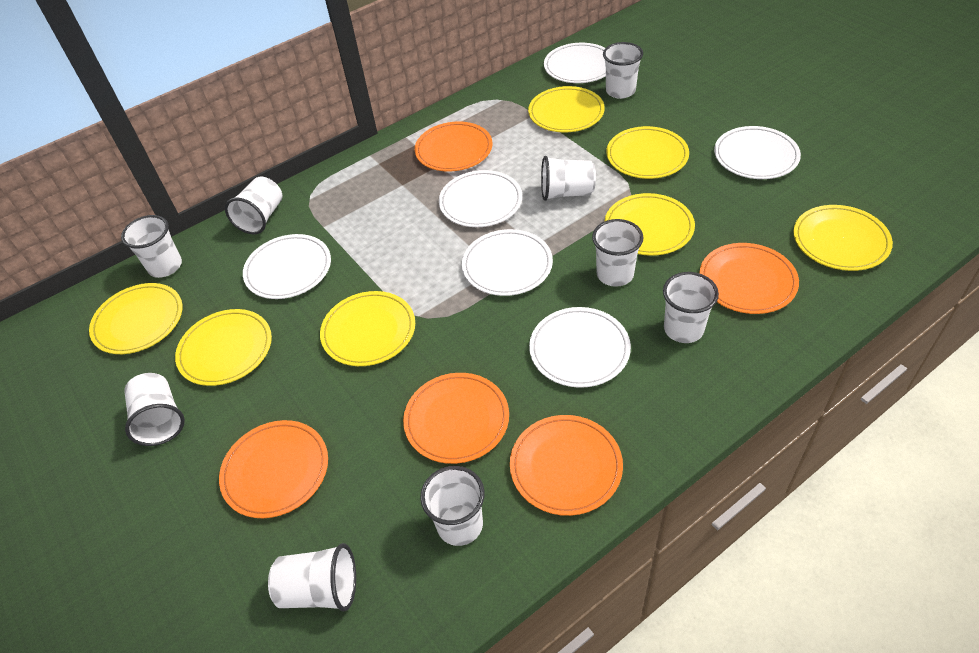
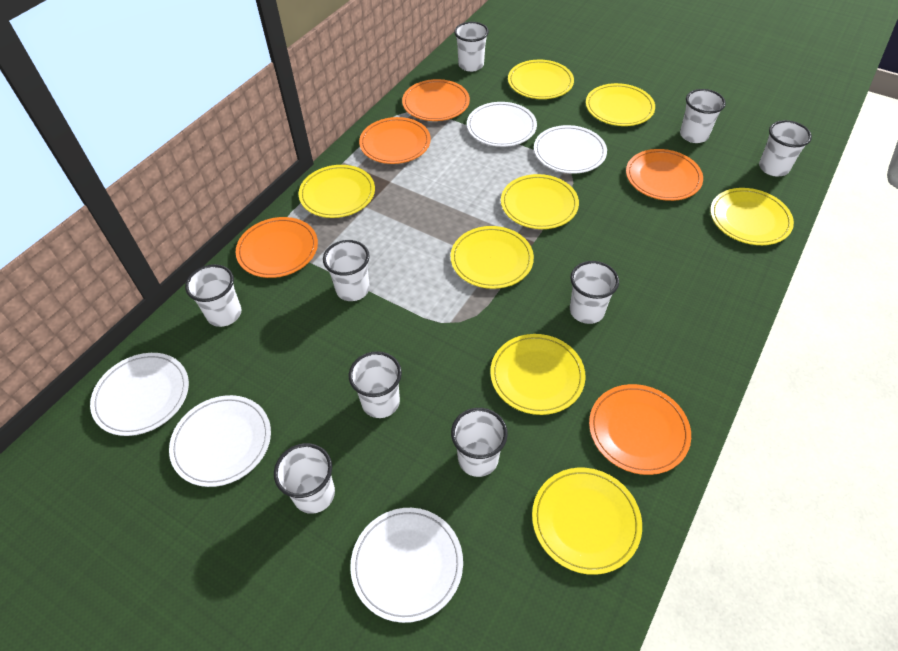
white plate: 6 -> 5
yellow plate: 7 -> 8

